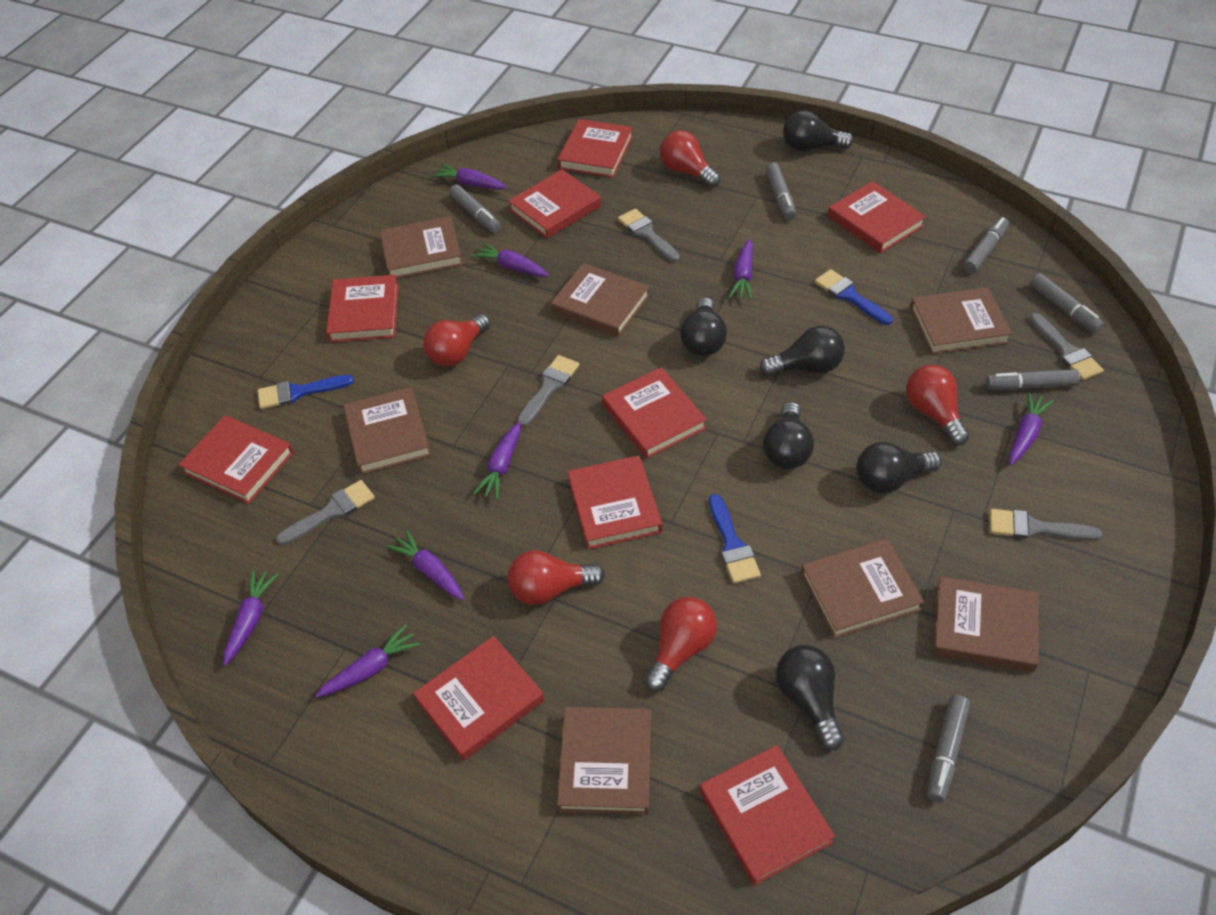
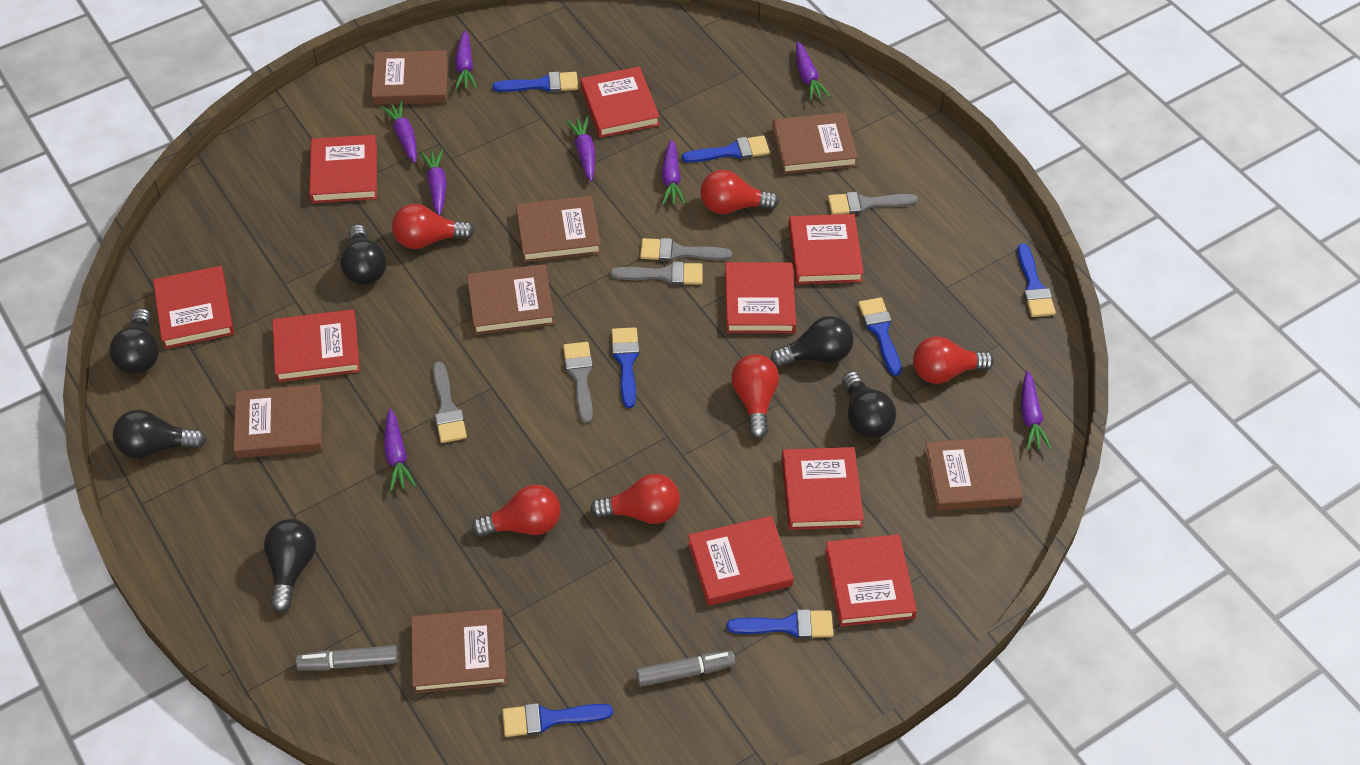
blue brush: 3 -> 7
grey marker: 6 -> 2
red light bulb: 5 -> 6

